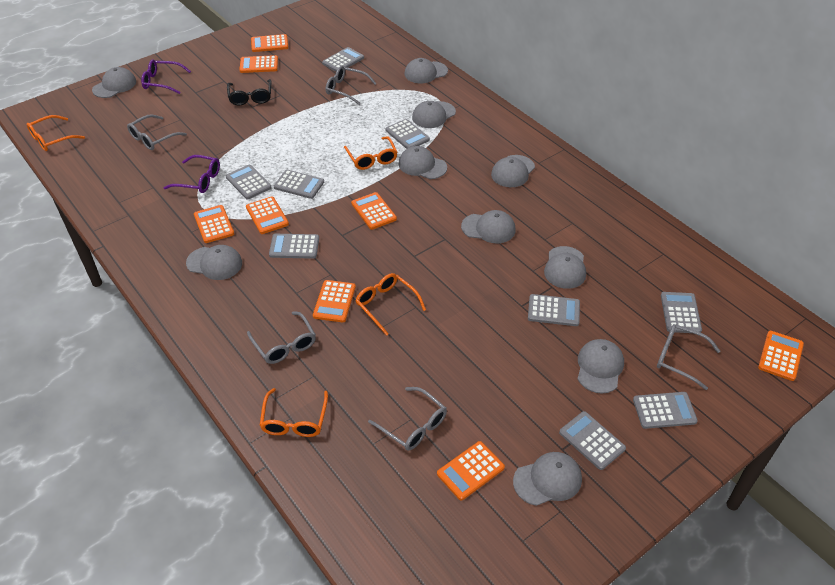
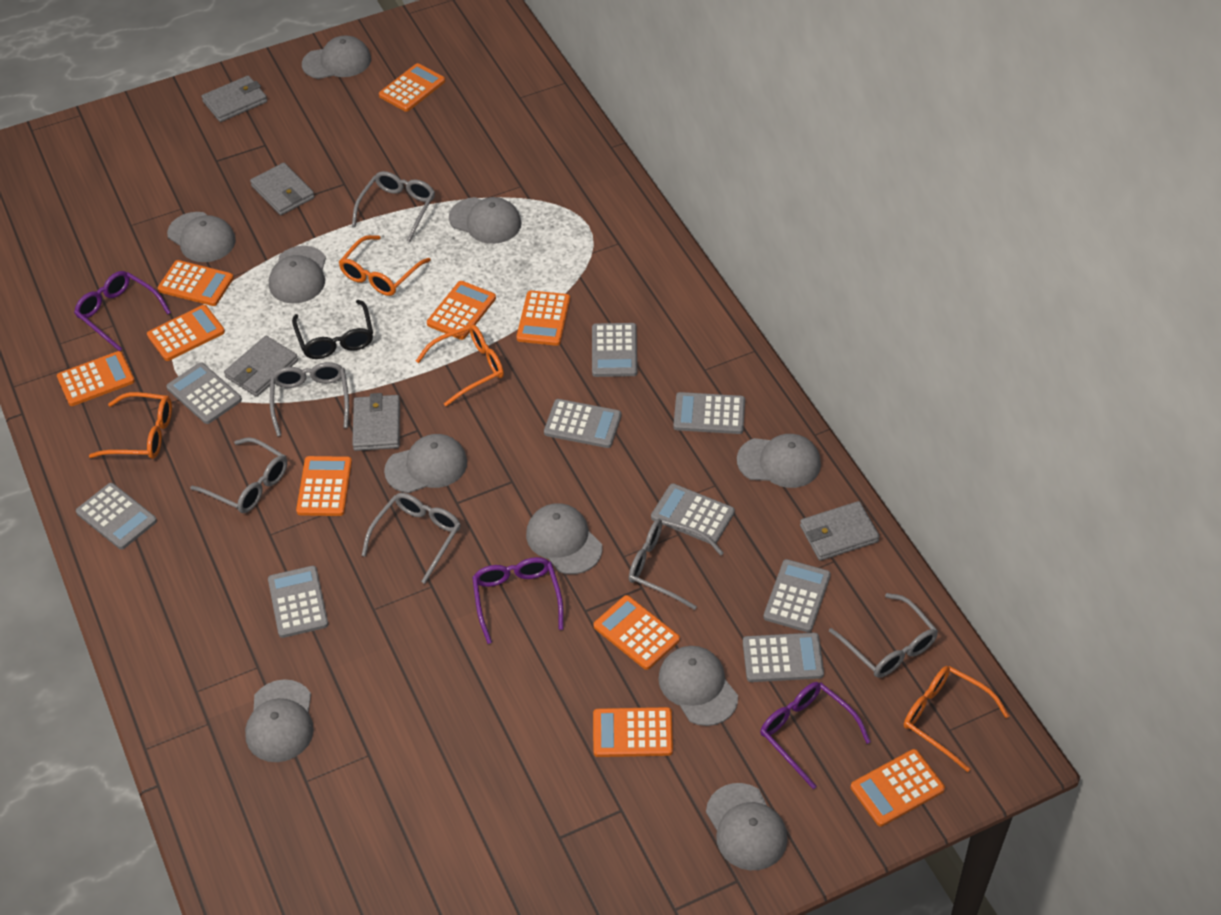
grey glasses: 5 -> 6
grey wallet: 0 -> 5
orange calculator: 8 -> 10
purple glasses: 2 -> 3

